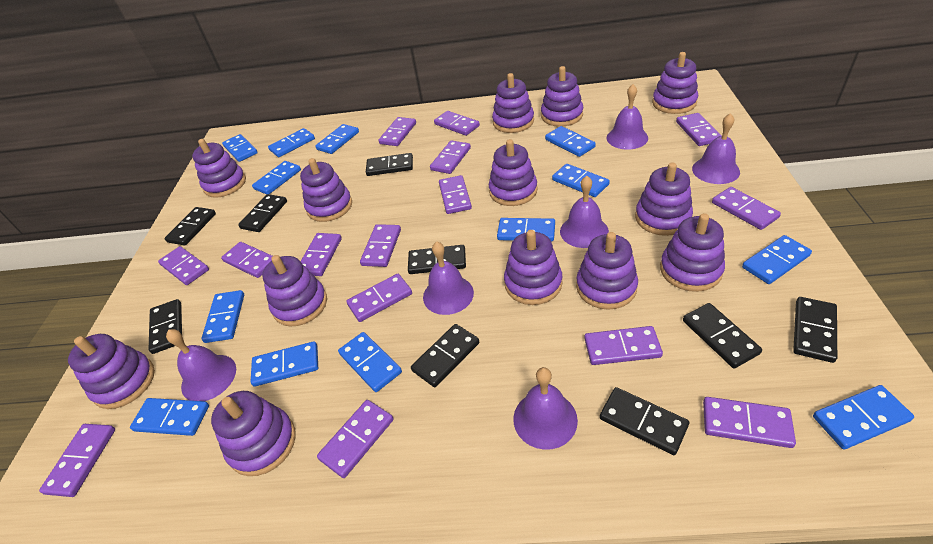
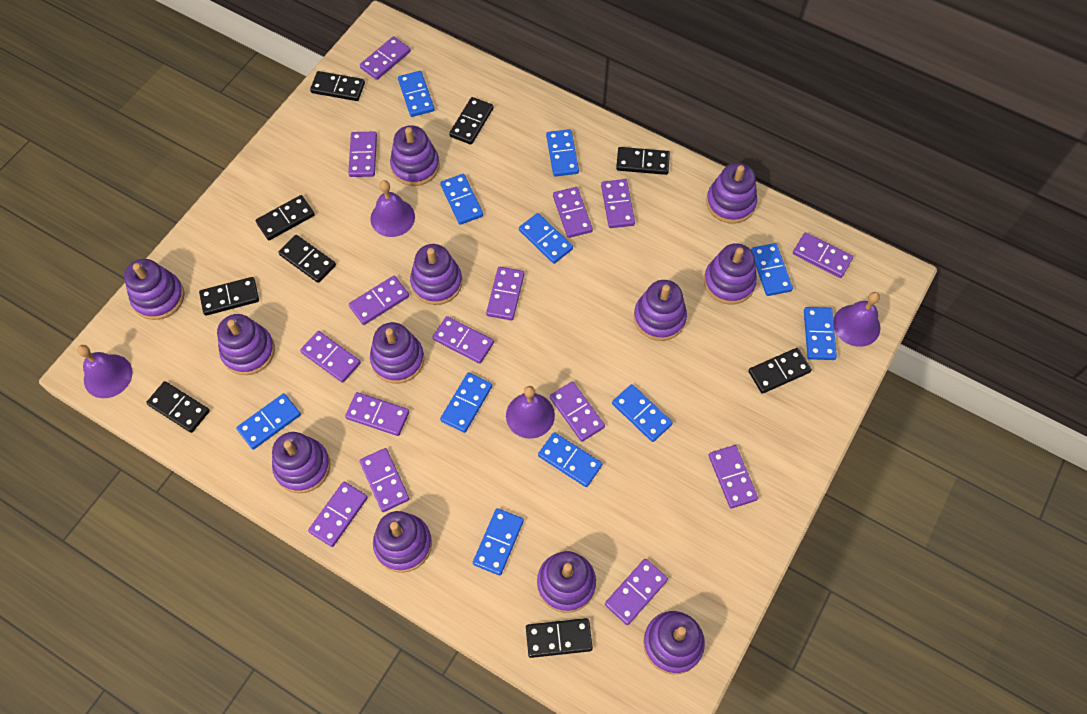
blue domino: 13 -> 11
purple bell: 6 -> 4
purple stacking toy: 13 -> 12

